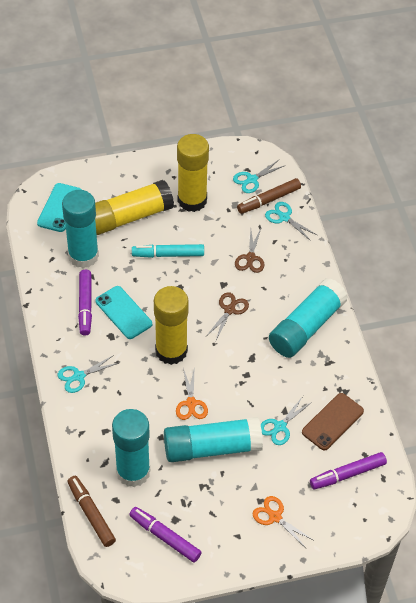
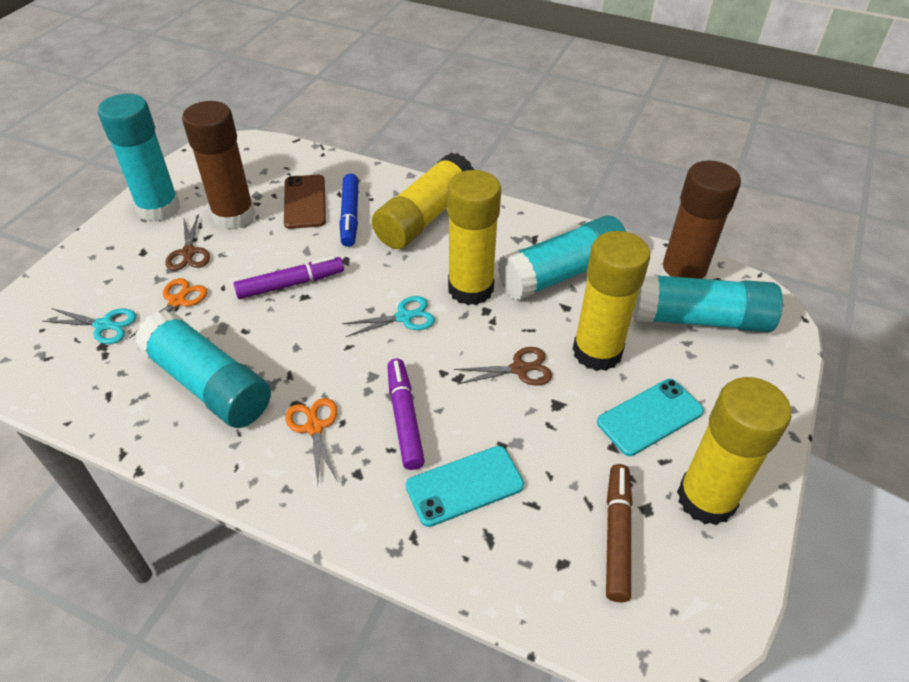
blue marker: 0 -> 1
brown glue stick: 0 -> 2
brown marker: 2 -> 1
purple marker: 3 -> 2
turquoise marker: 1 -> 0
turquoise scissors: 4 -> 2
yellow glue stick: 3 -> 4

